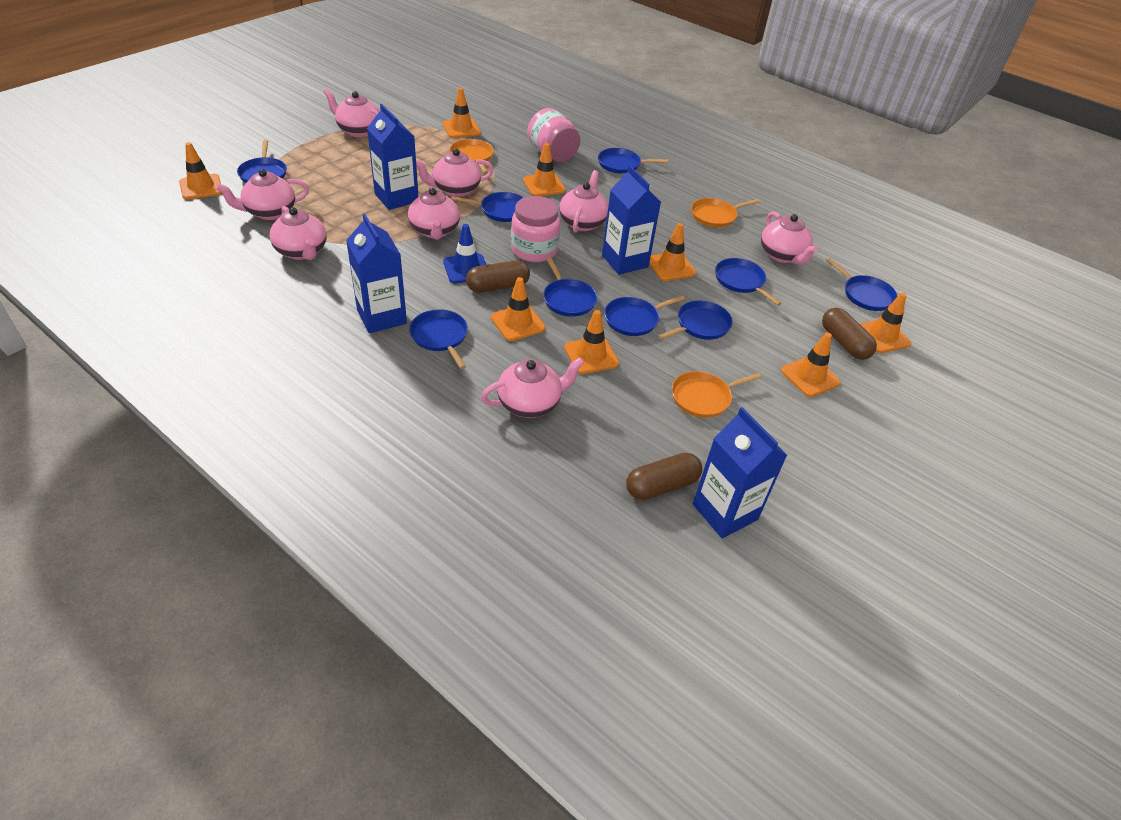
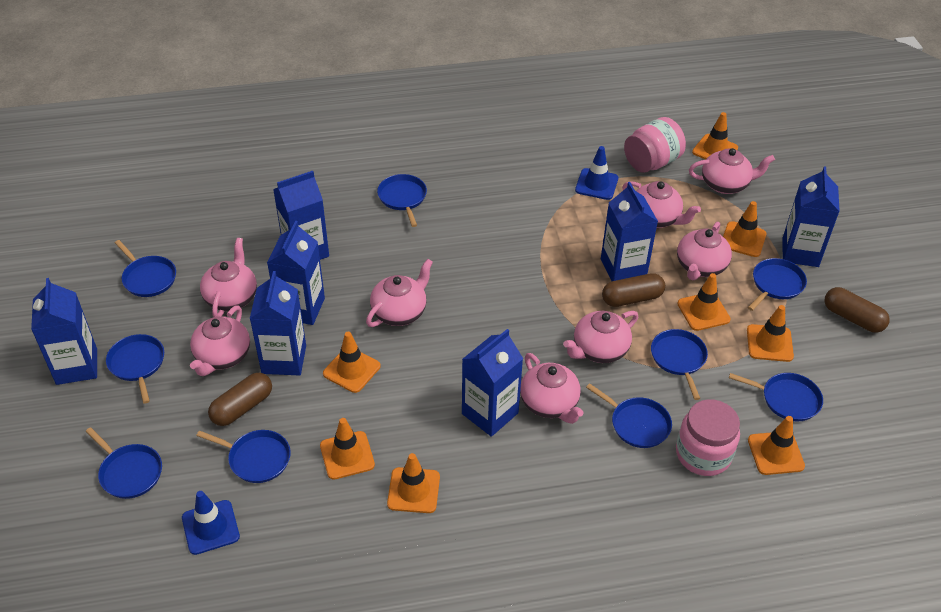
blue carton: 4 -> 7
blue traffic cone: 1 -> 2
orange pan: 3 -> 0

